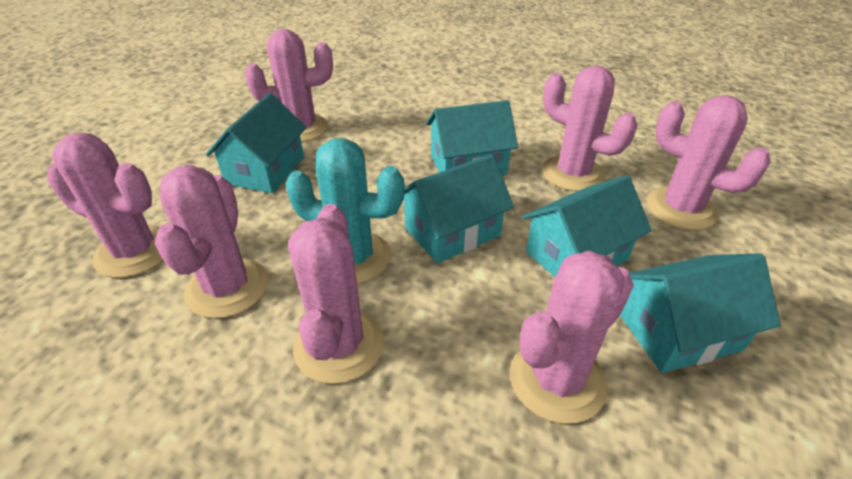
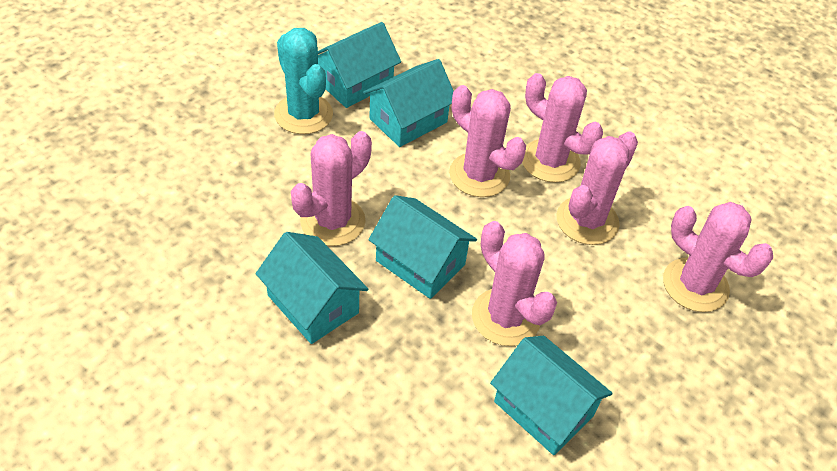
pink cactus: 7 -> 6

